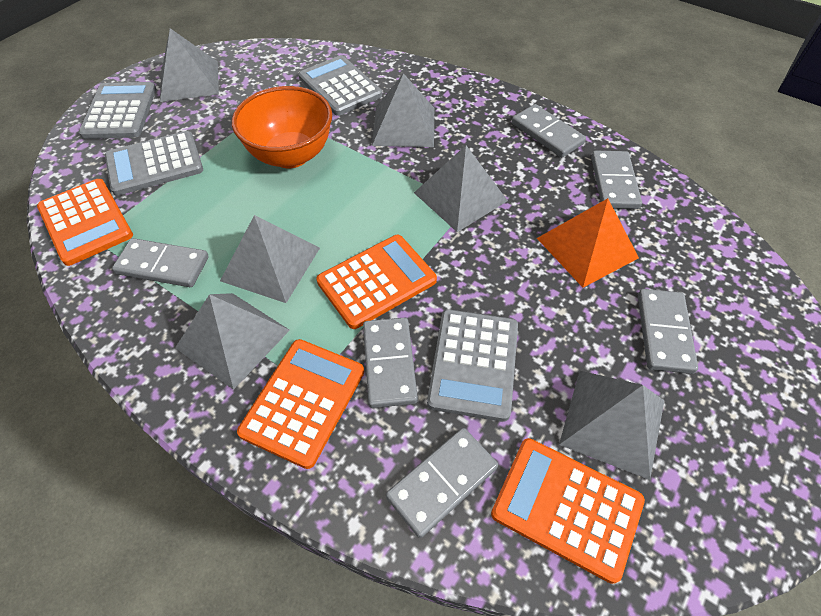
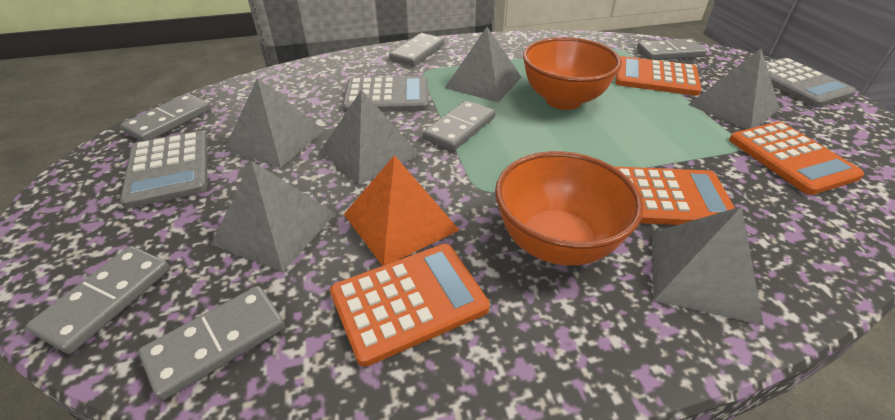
grey calculator: 4 -> 3
orange bowl: 1 -> 2

